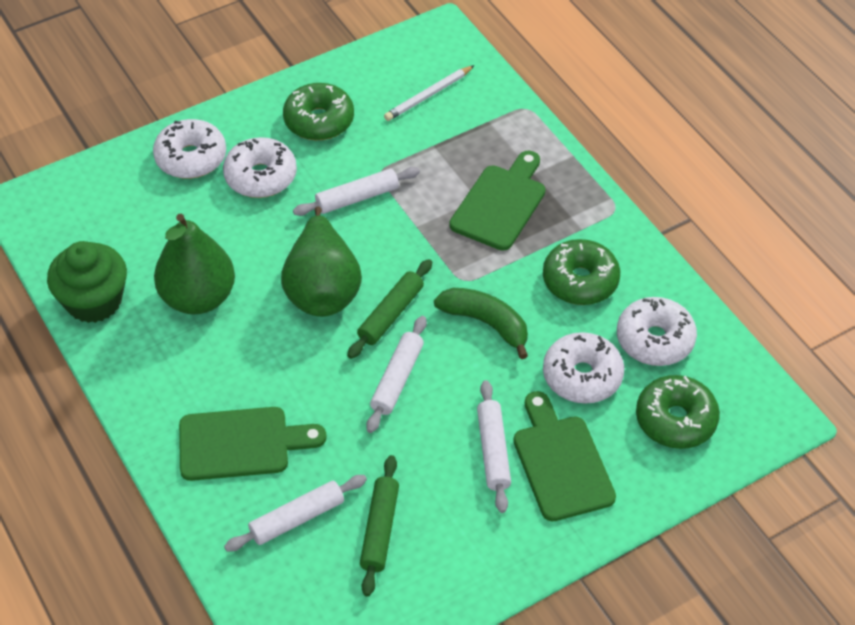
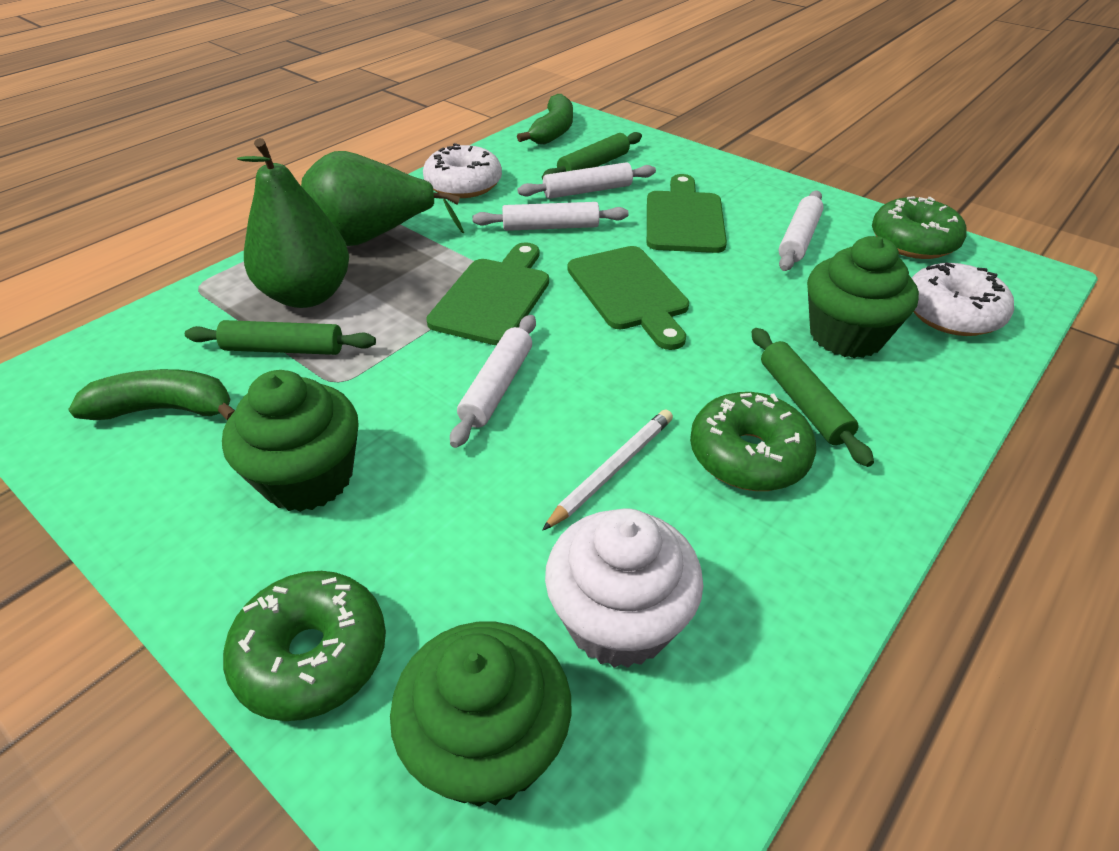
green banana: 1 -> 2
green cupcake: 1 -> 3
green rolling pin: 2 -> 3
white cupcake: 0 -> 1
white donut: 4 -> 2

